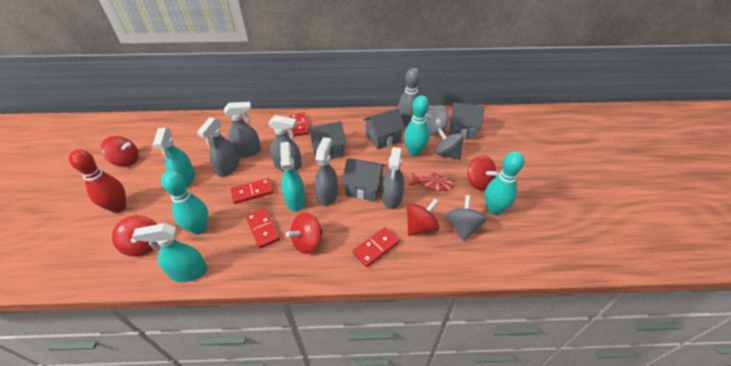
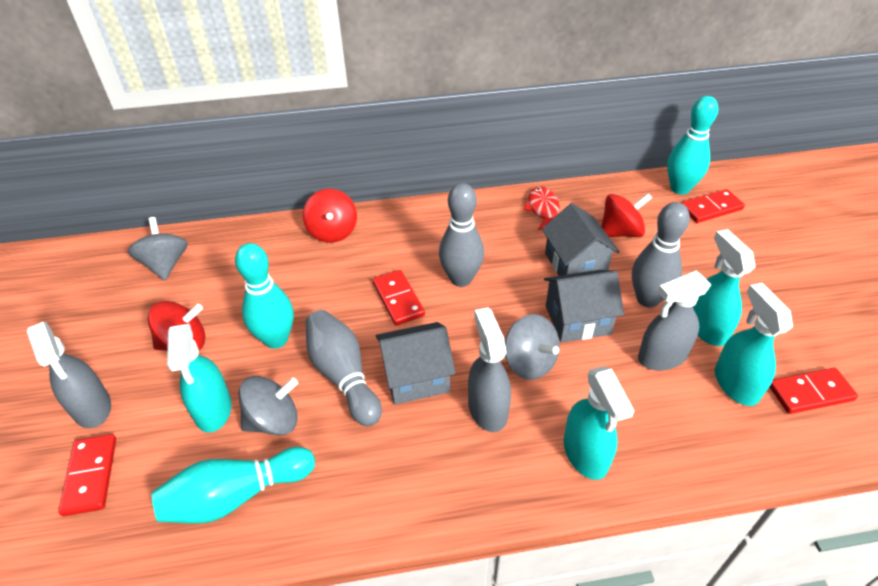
grey bowling pin: 1 -> 3
grey house: 4 -> 3
grey spray bottle: 5 -> 3
red bowling pin: 1 -> 0
red spinning top: 5 -> 3
turquoise spray bottle: 3 -> 4

